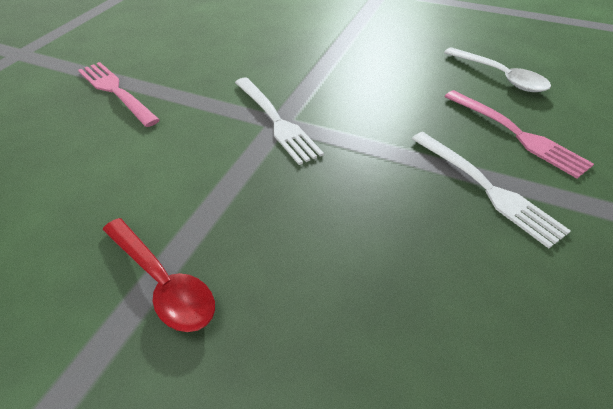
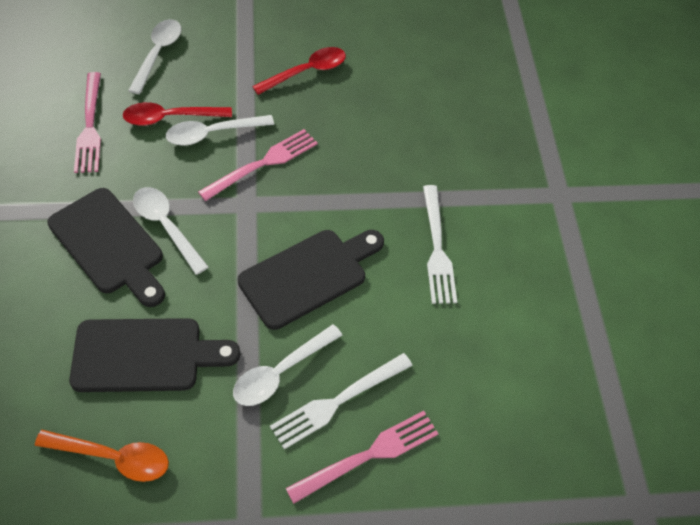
black cutting board: 0 -> 3
orange spoon: 0 -> 1
pink fork: 2 -> 3
red spoon: 1 -> 2
white spoon: 1 -> 4

